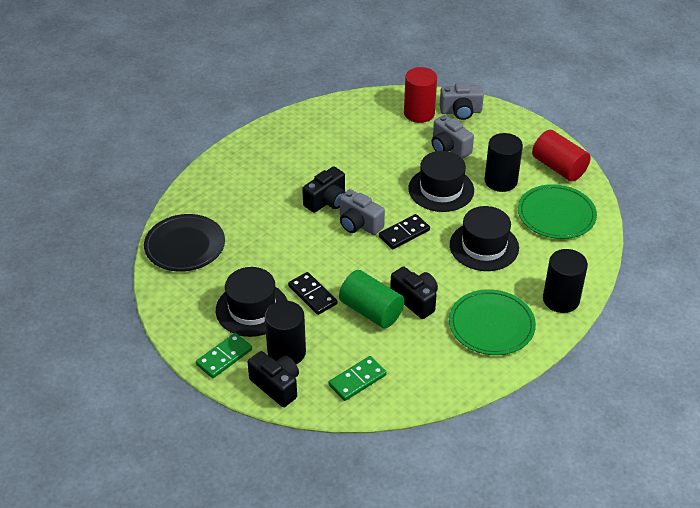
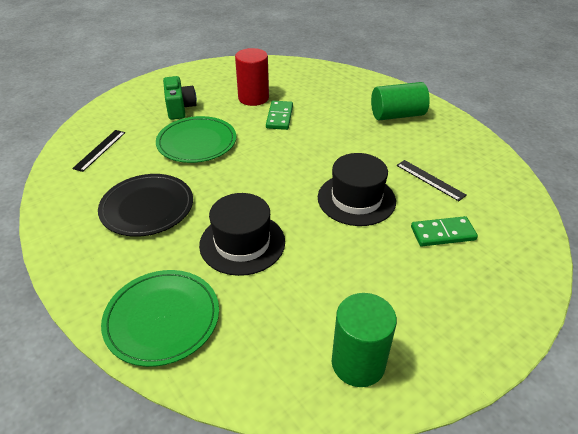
black camera: 3 -> 0
black cylinder: 3 -> 0
black domino: 2 -> 0
black hat: 3 -> 2
black ruler: 0 -> 2
green camera: 0 -> 1
green cylinder: 1 -> 2
grey camera: 3 -> 0
red cylinder: 2 -> 1

